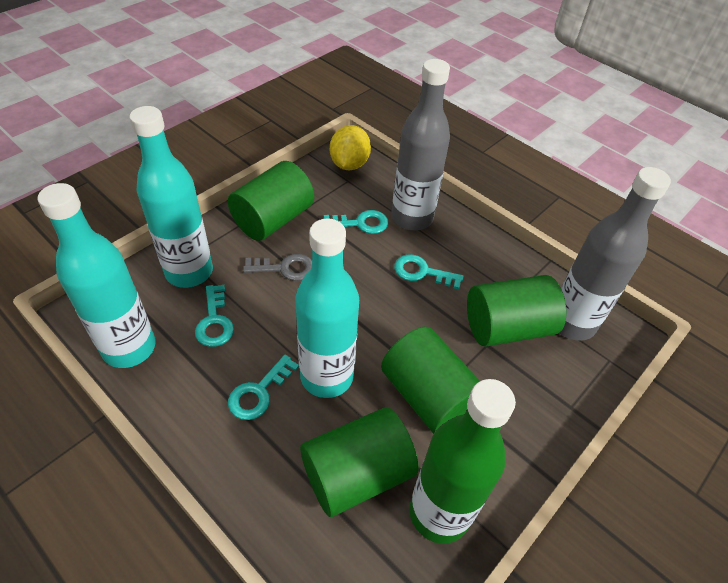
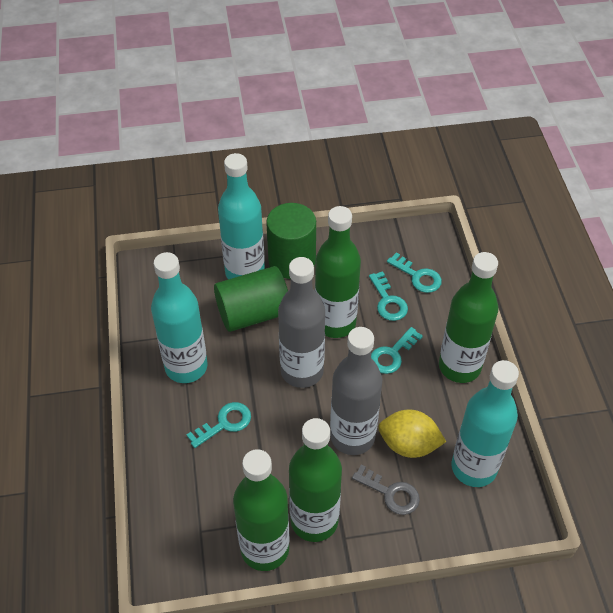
green bottle: 1 -> 4
green cylinder: 4 -> 2

